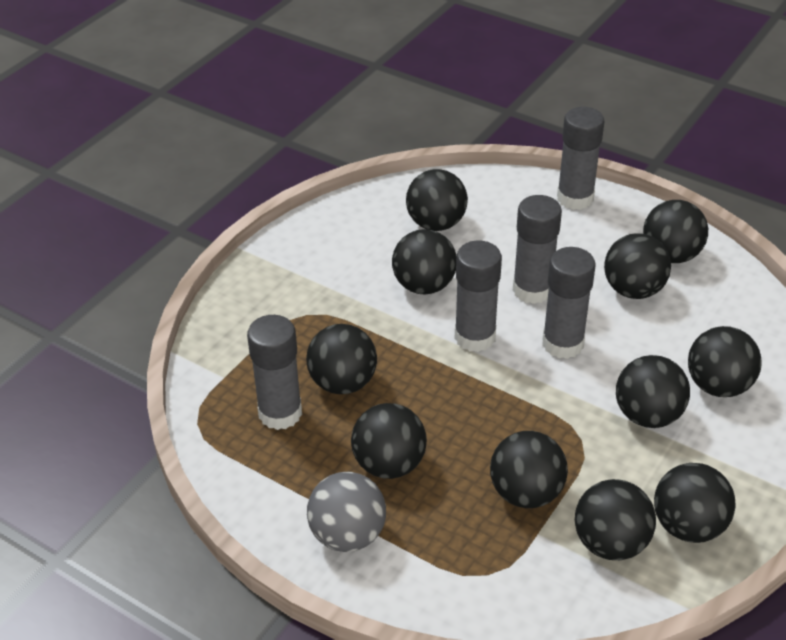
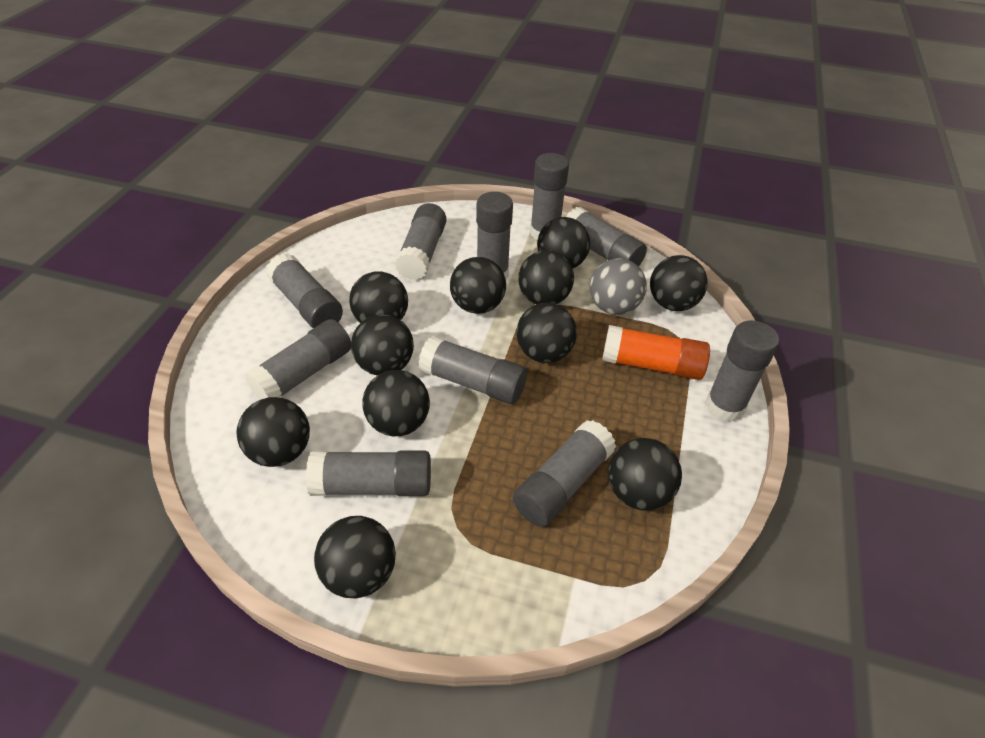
grey glue stick: 5 -> 10
orange glue stick: 0 -> 1

